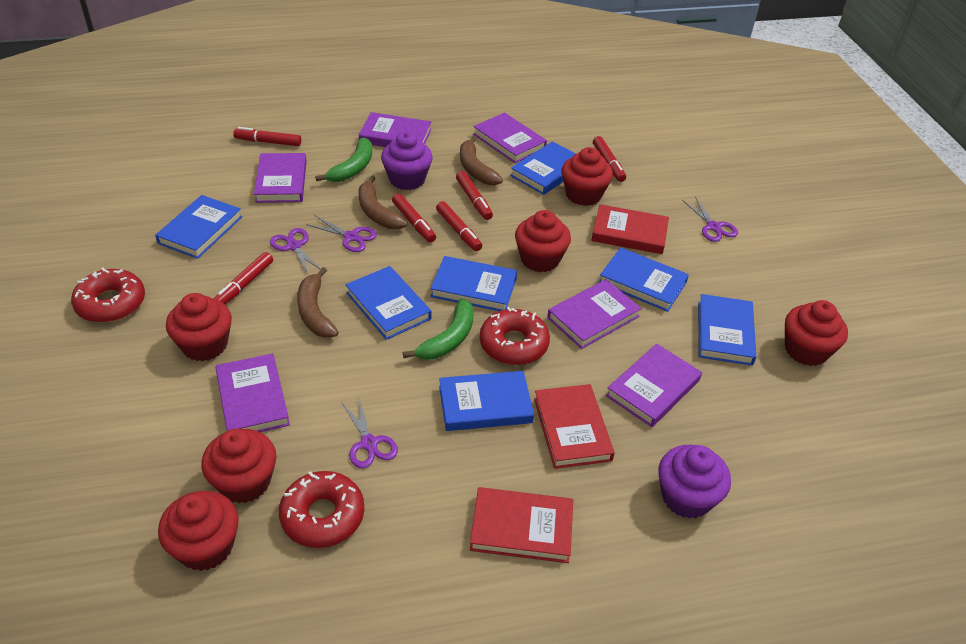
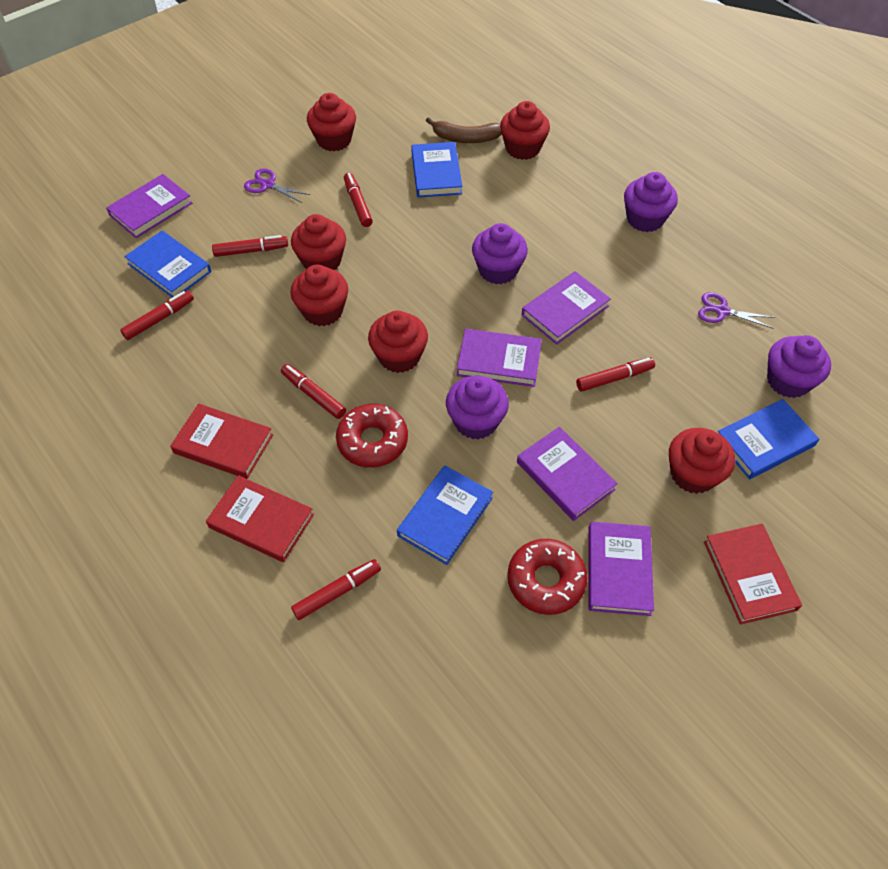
blue book: 7 -> 4
brown banana: 3 -> 1
green banana: 2 -> 0
purple book: 6 -> 5
purple cupcake: 2 -> 4
purple scissors: 4 -> 2
red donut: 3 -> 2

